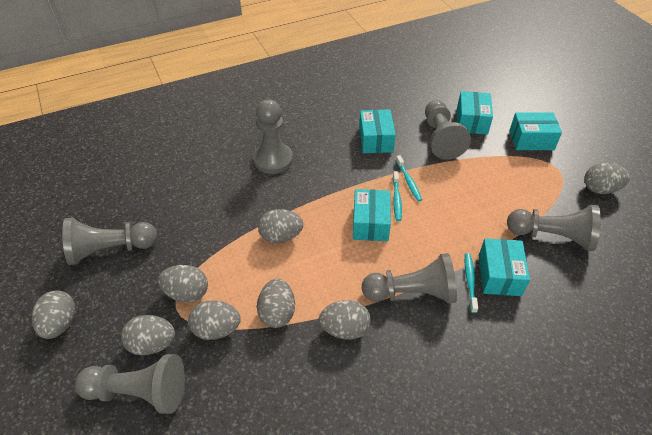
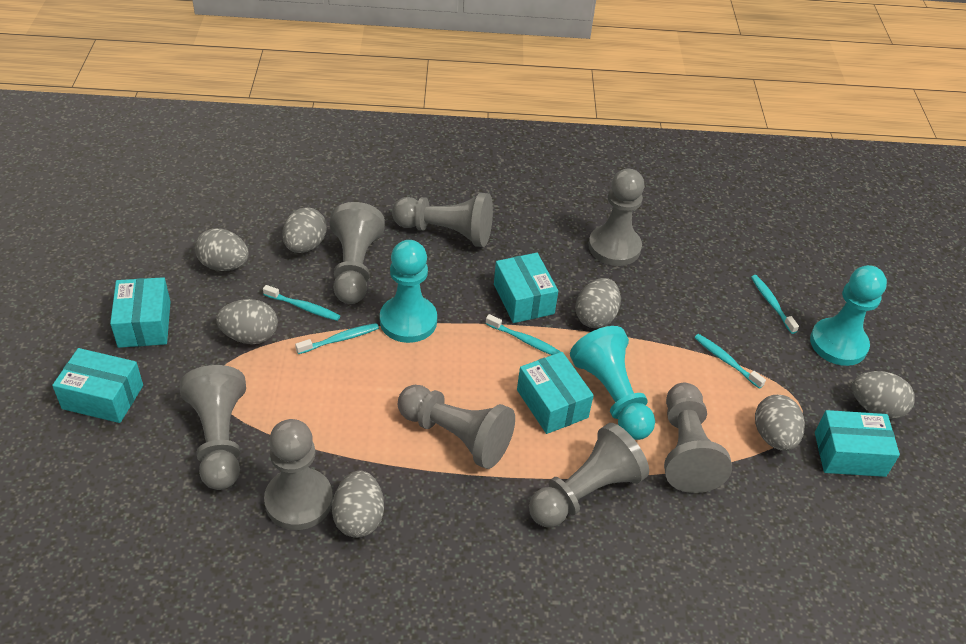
grey egg: 8 -> 7
grey pawn: 6 -> 8
turquoise pawn: 0 -> 3
turquoise toothbrush: 3 -> 5

